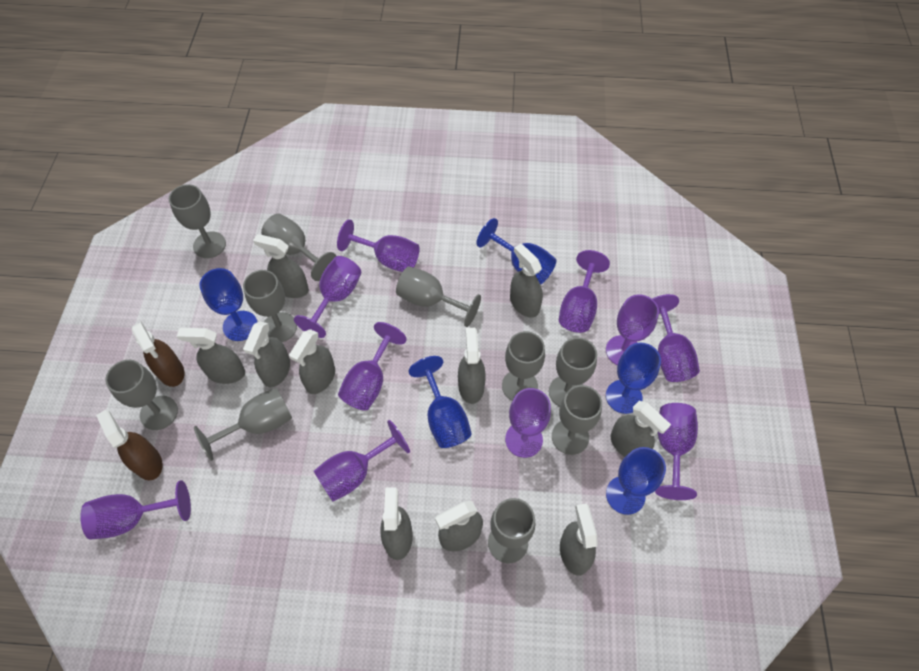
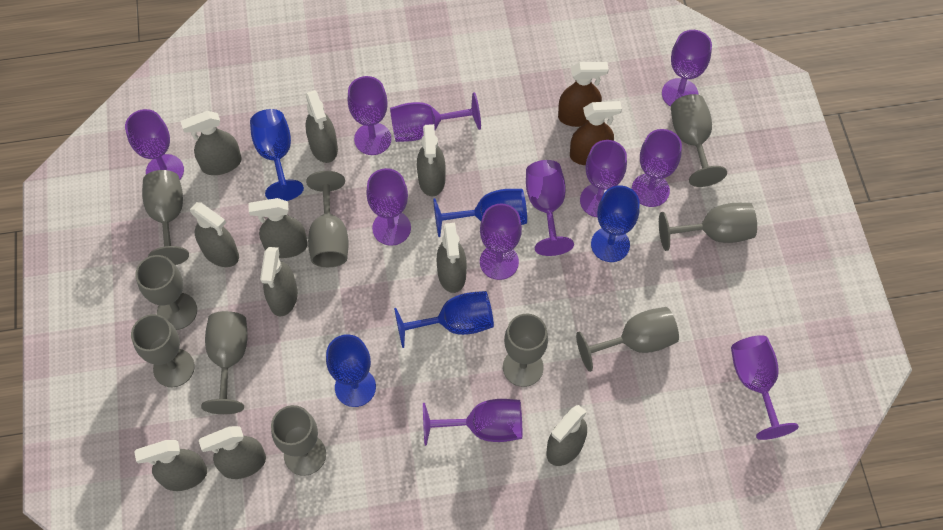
purple goblet: 10 -> 11

